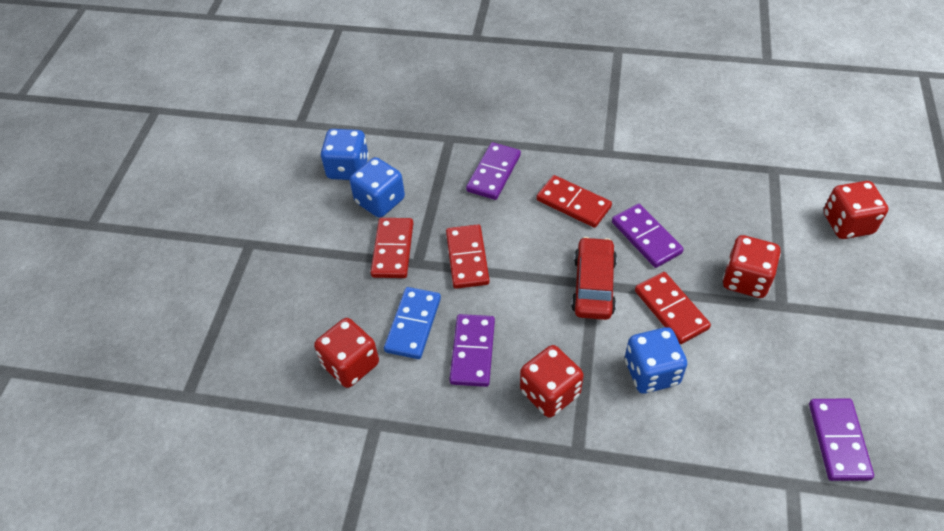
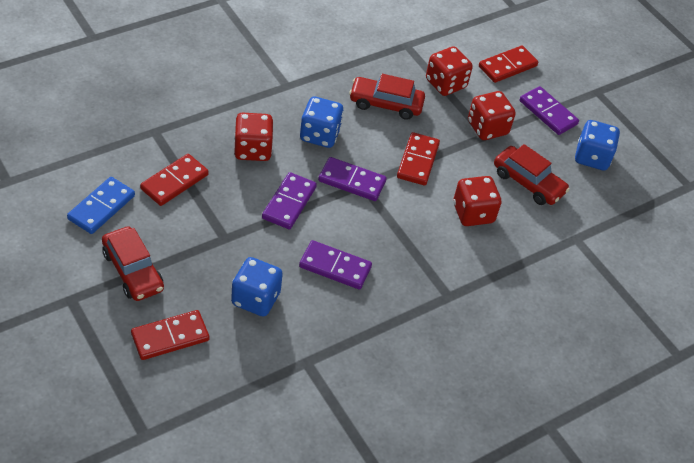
red car: 1 -> 3

